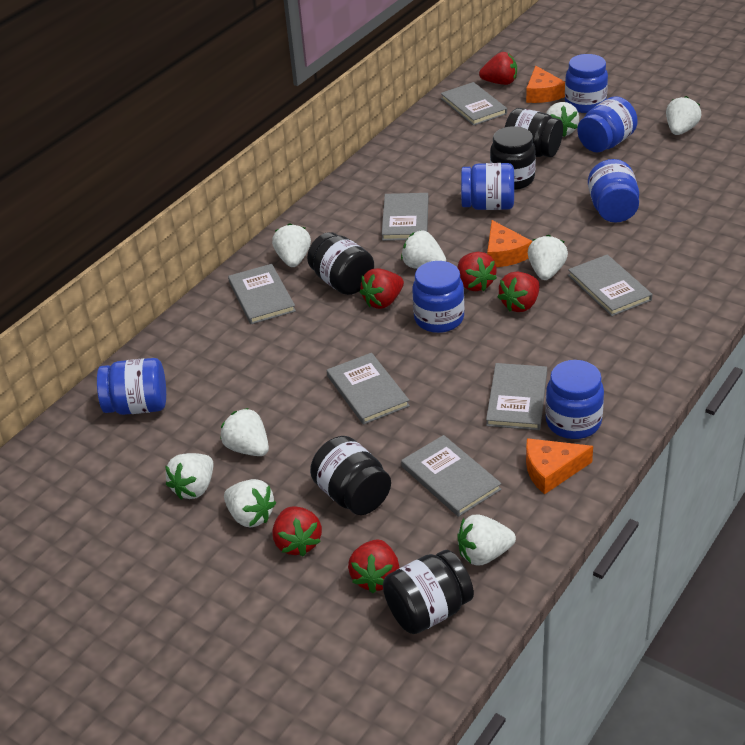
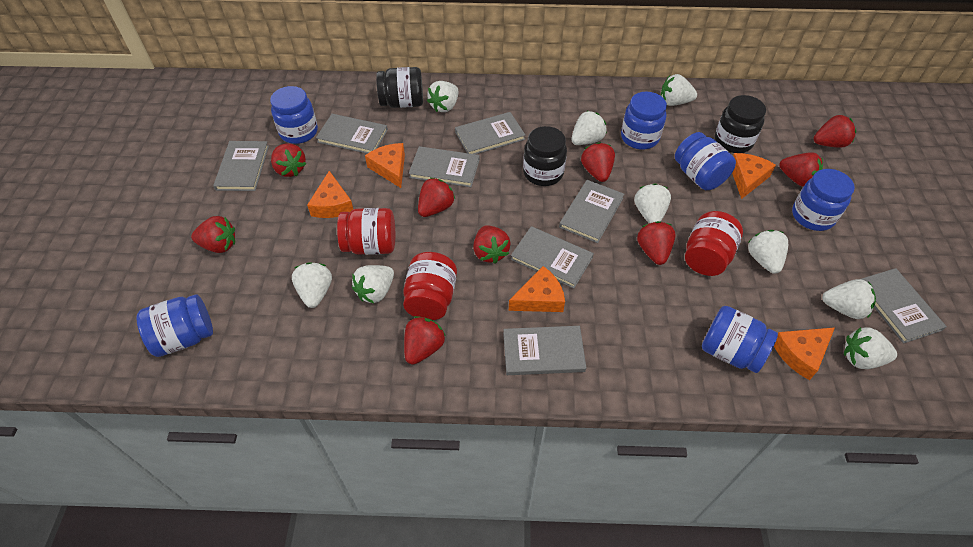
black jar: 5 -> 3
blue jar: 7 -> 6
grey book: 7 -> 8
orange cheese: 3 -> 5
red jar: 0 -> 3
red strawberry: 6 -> 9

